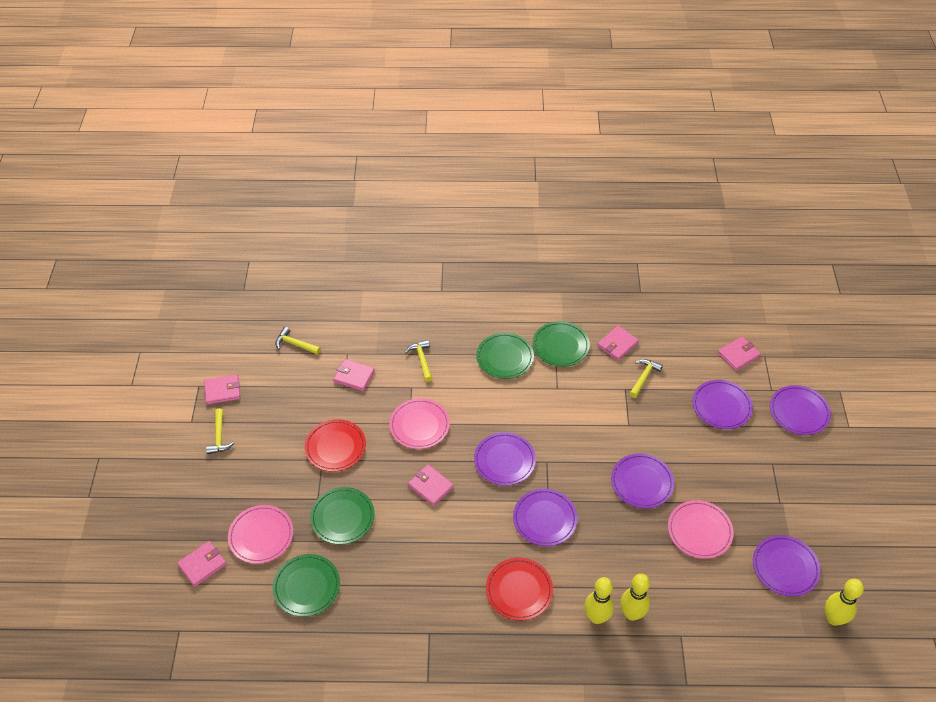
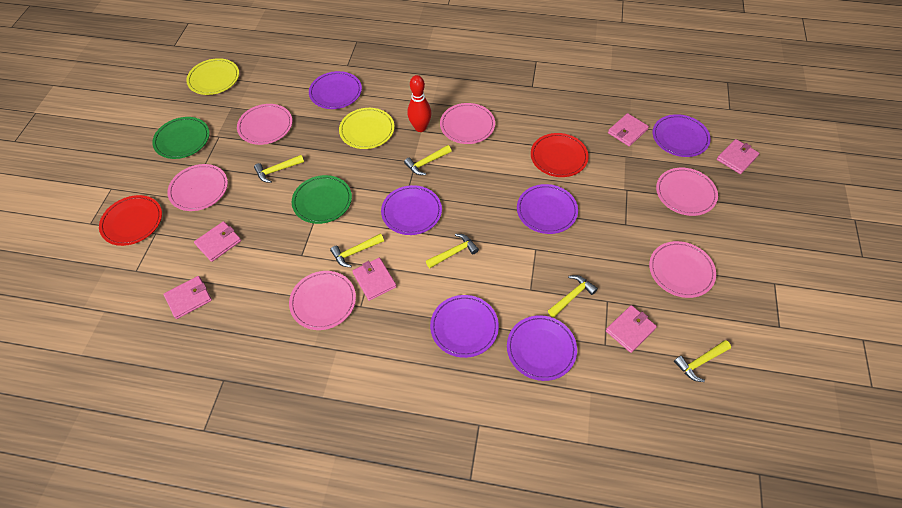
green plate: 4 -> 2
pink plate: 3 -> 6
red bowling pin: 0 -> 1
yellow bowling pin: 3 -> 0
yellow hammer: 4 -> 6
yellow plate: 0 -> 2

